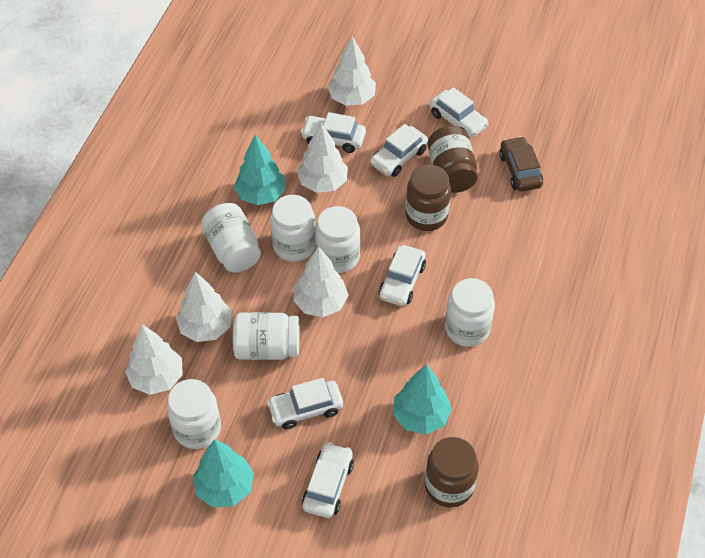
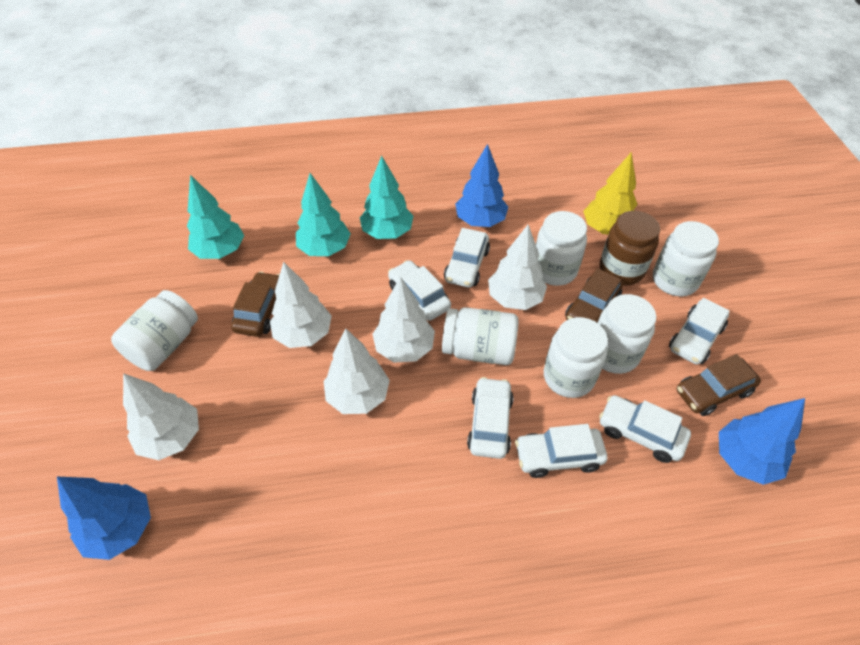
blue tree: 0 -> 3
brown car: 1 -> 3
brown jar: 3 -> 1
yellow tree: 0 -> 1

